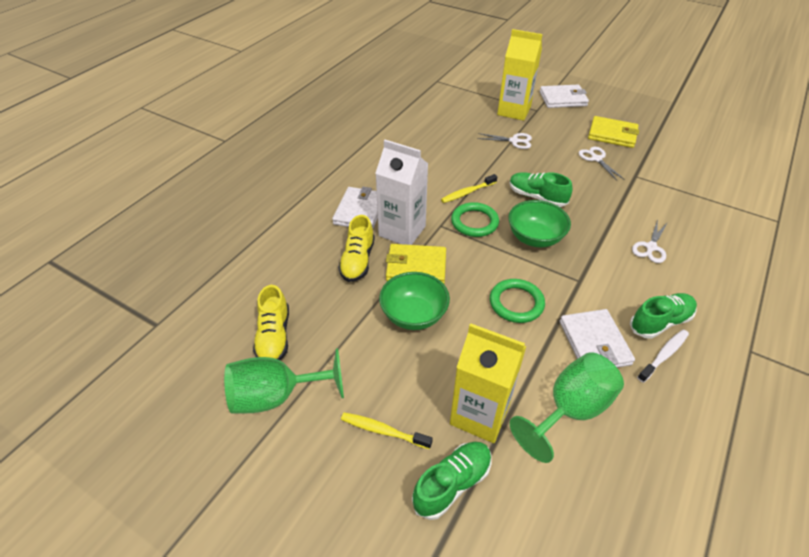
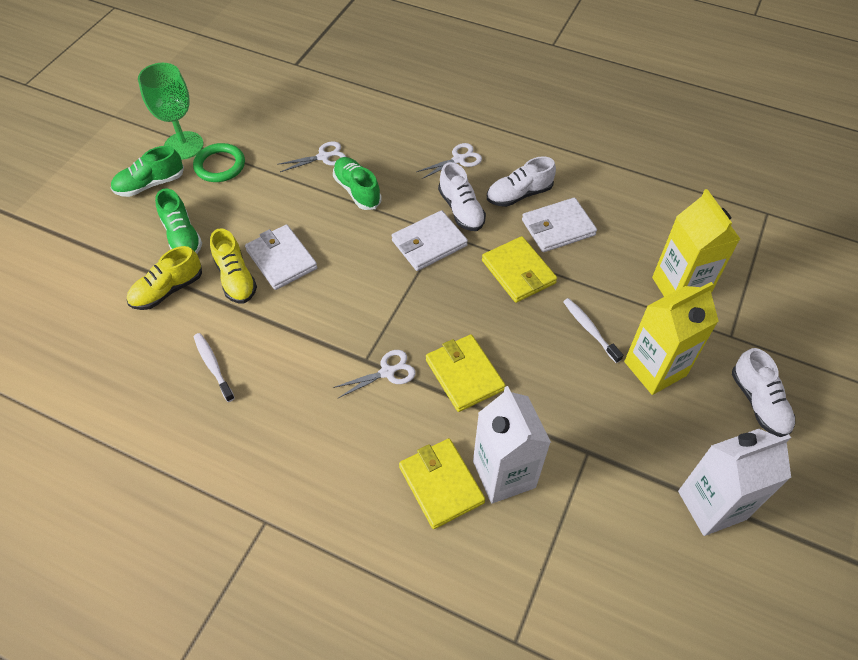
green bowl: 2 -> 0
green goblet: 2 -> 1
green ring: 2 -> 1
white carton: 1 -> 2
white shoe: 0 -> 3
white toothbrush: 1 -> 2
yellow toothbrush: 2 -> 0
yellow wallet: 2 -> 3

